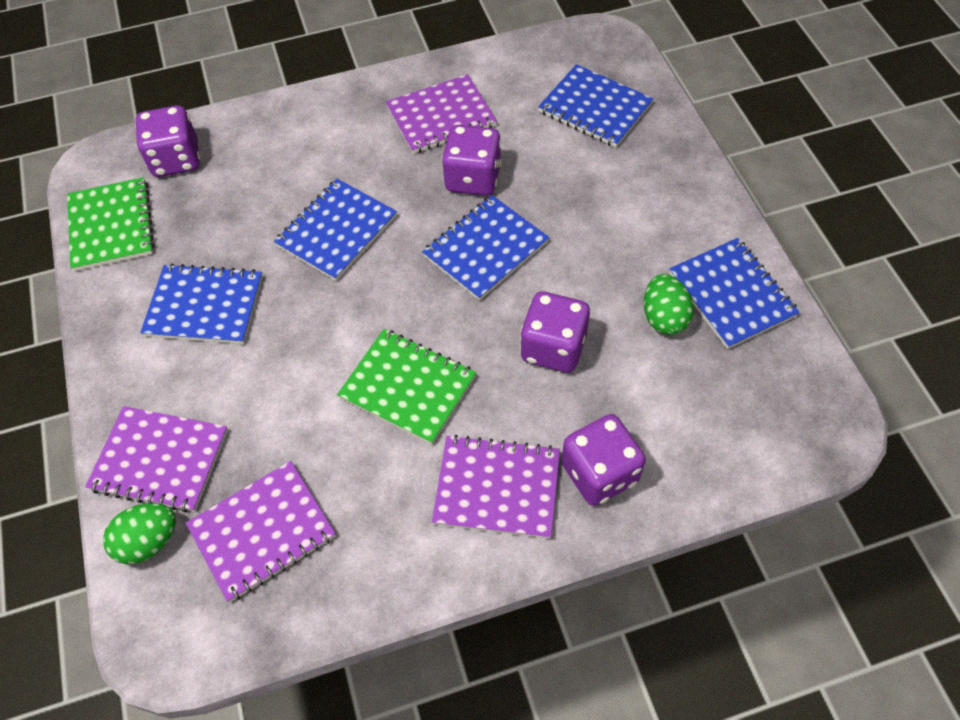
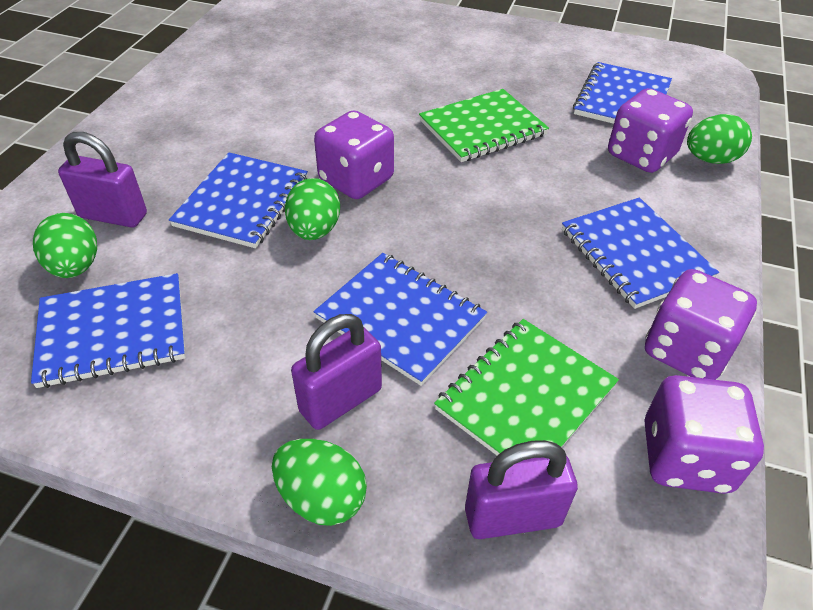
green egg: 2 -> 4
purple notebook: 4 -> 0
purple padlock: 0 -> 3

